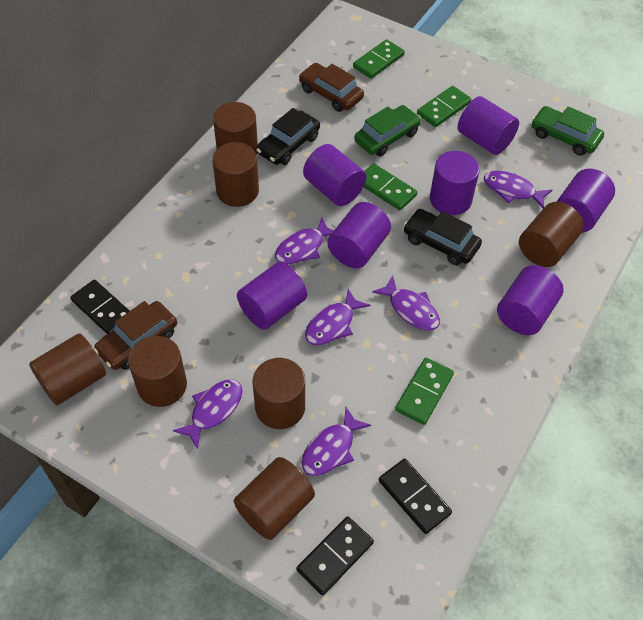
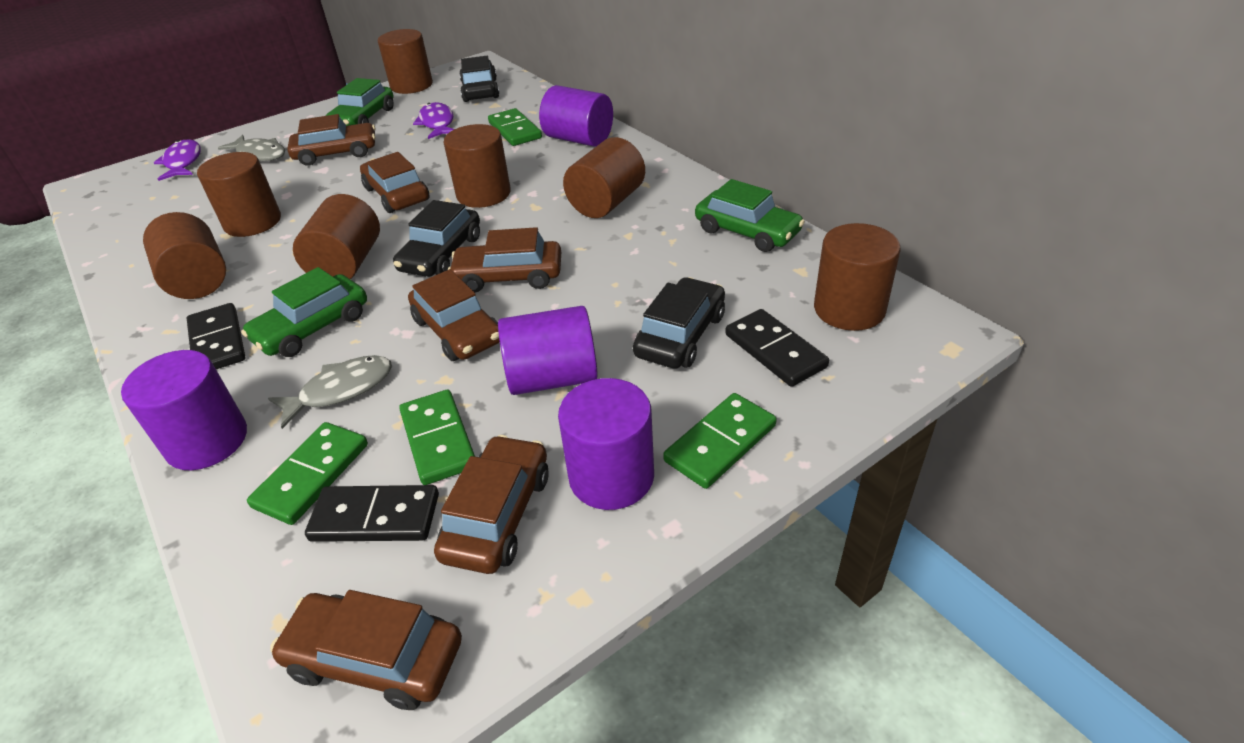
black car: 2 -> 3
brown car: 2 -> 6
green car: 2 -> 3
grey fish: 0 -> 2
purple cylinder: 7 -> 4
purple fish: 6 -> 2

